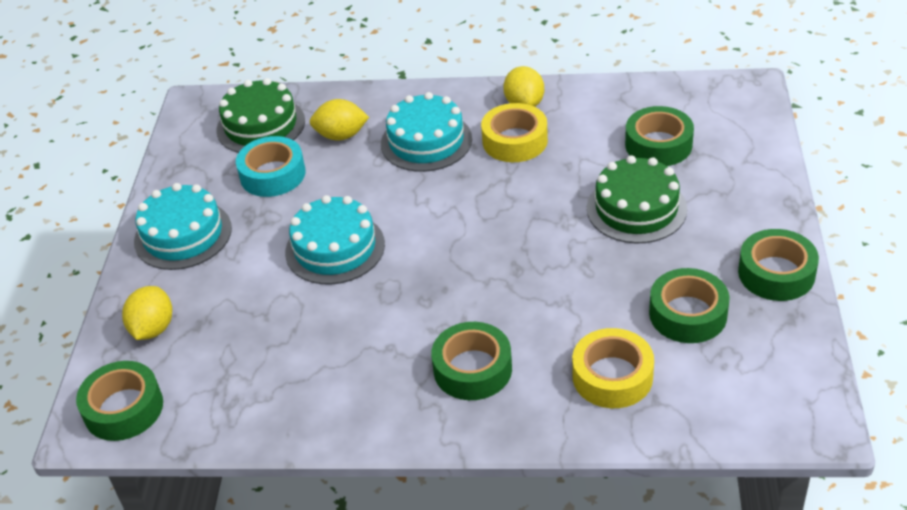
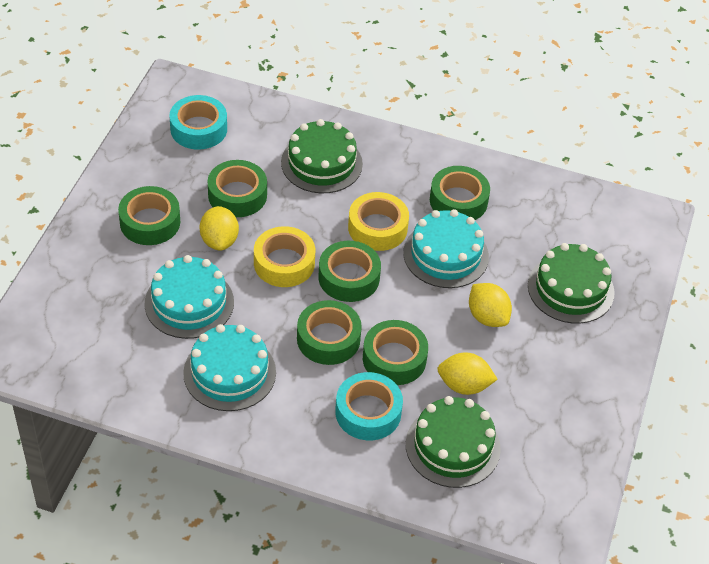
green cake: 2 -> 3
green tape: 5 -> 6
turquoise tape: 1 -> 2

